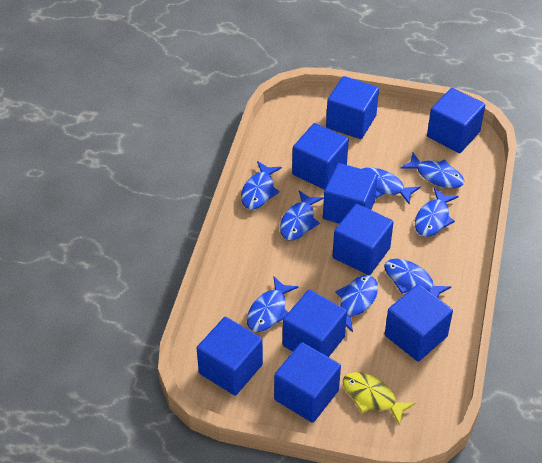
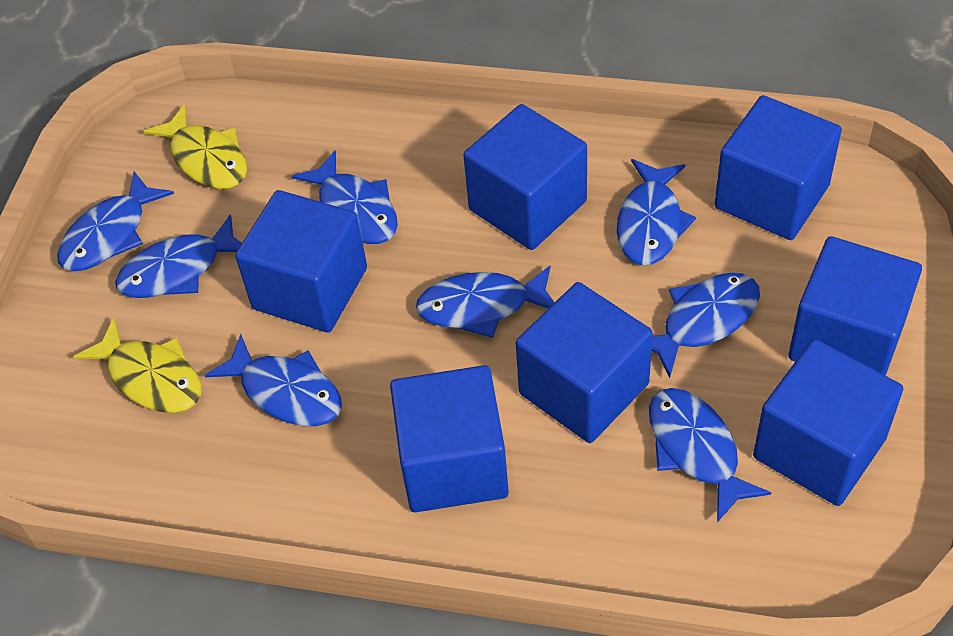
blue cube: 9 -> 7
yellow fish: 1 -> 2

